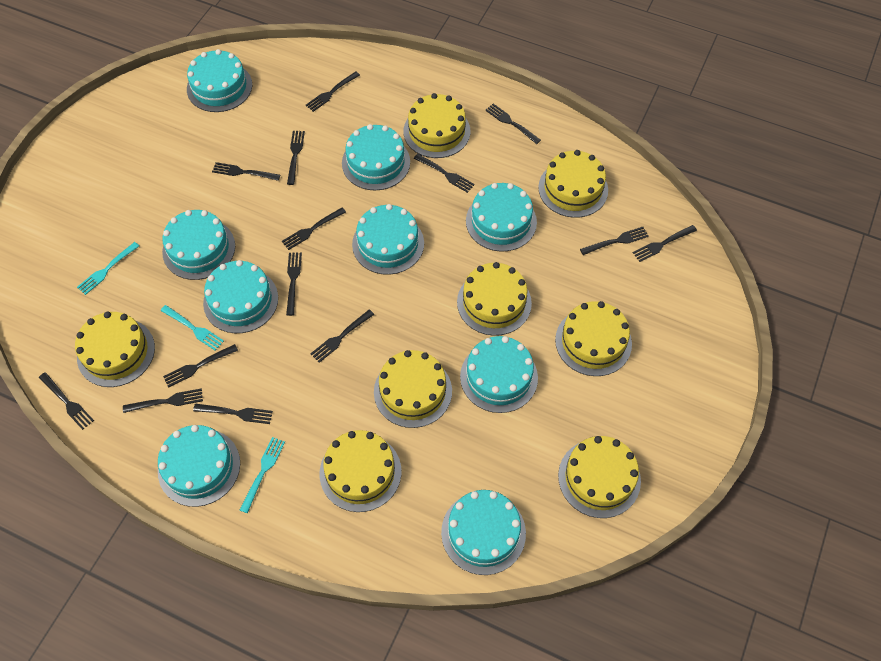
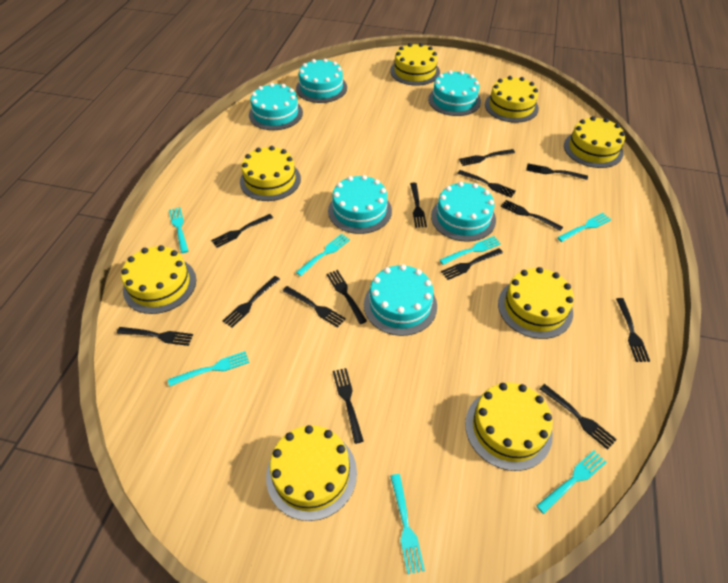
turquoise cake: 9 -> 6
turquoise fork: 3 -> 7

